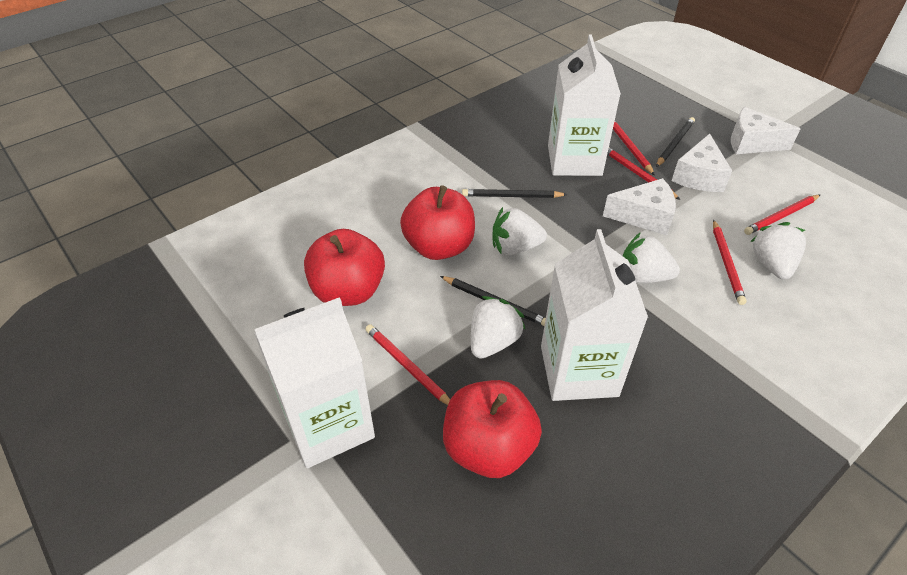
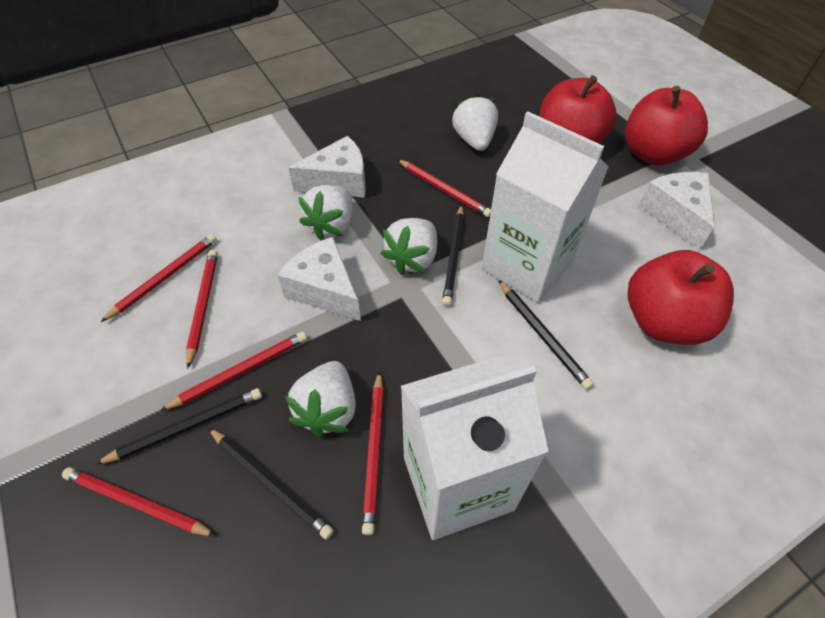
black pencil: 3 -> 4
red pencil: 5 -> 6
white carton: 3 -> 2

